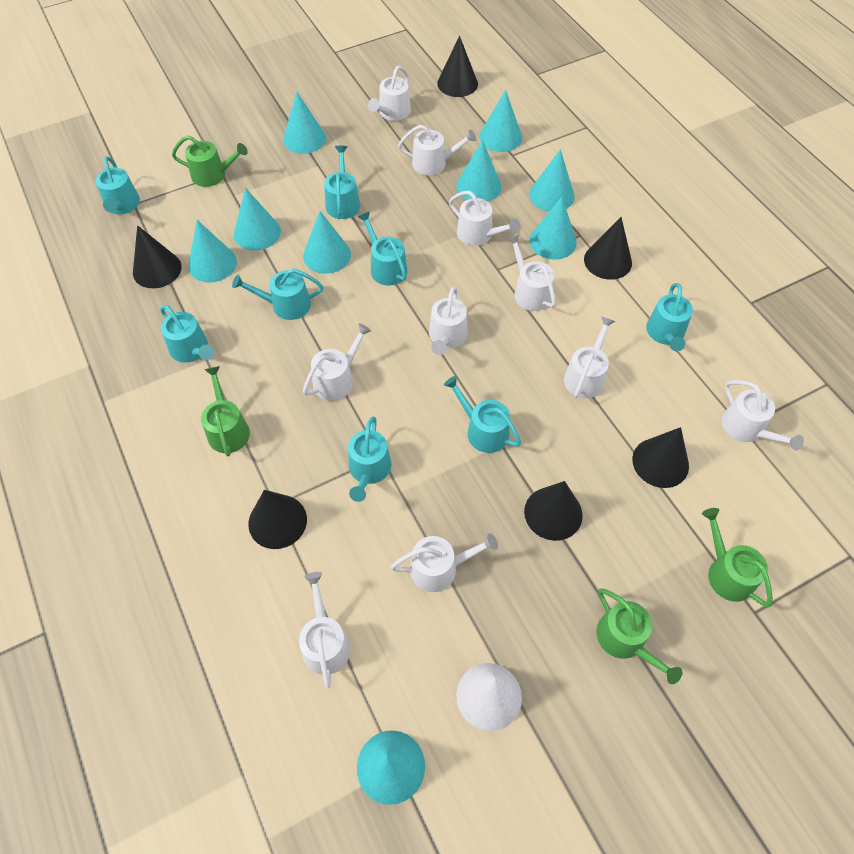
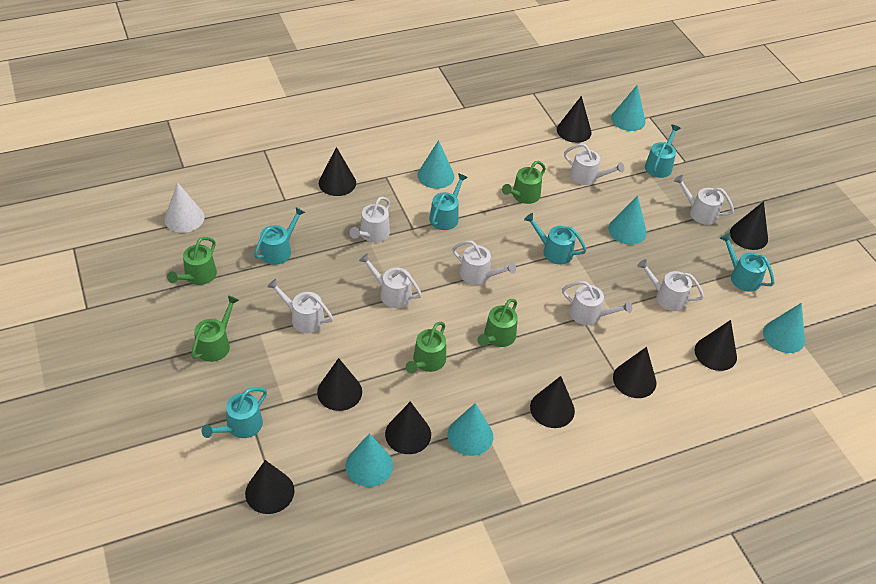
black cone: 6 -> 9
green watering can: 4 -> 5
turquoise cone: 9 -> 6
turquoise watering can: 8 -> 6
white watering can: 10 -> 8

